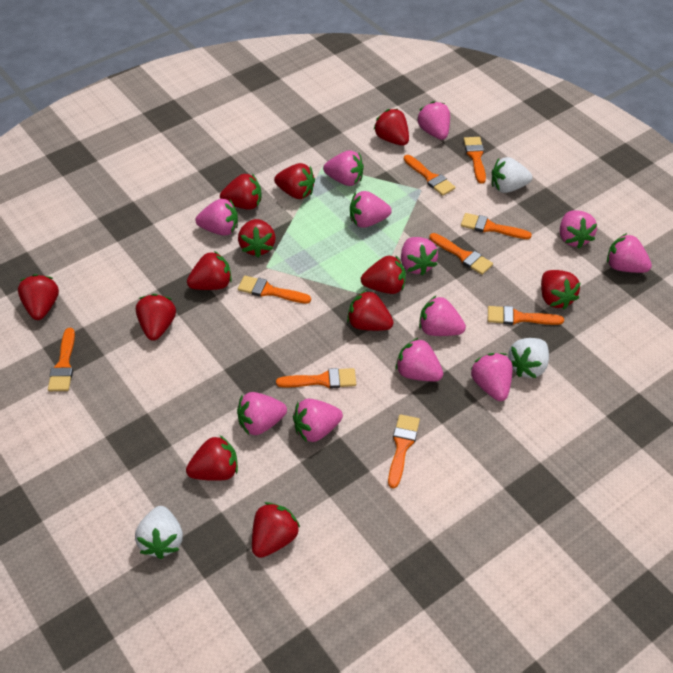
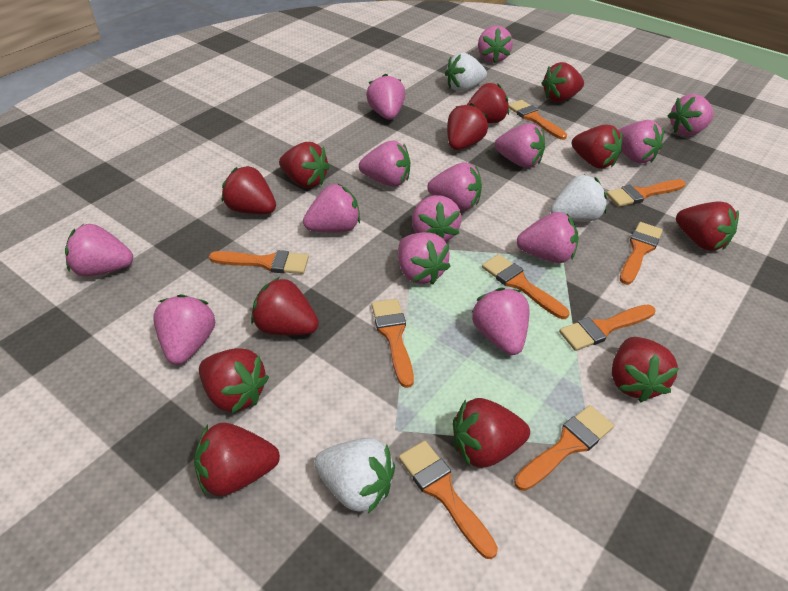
pink strawberry: 12 -> 14

